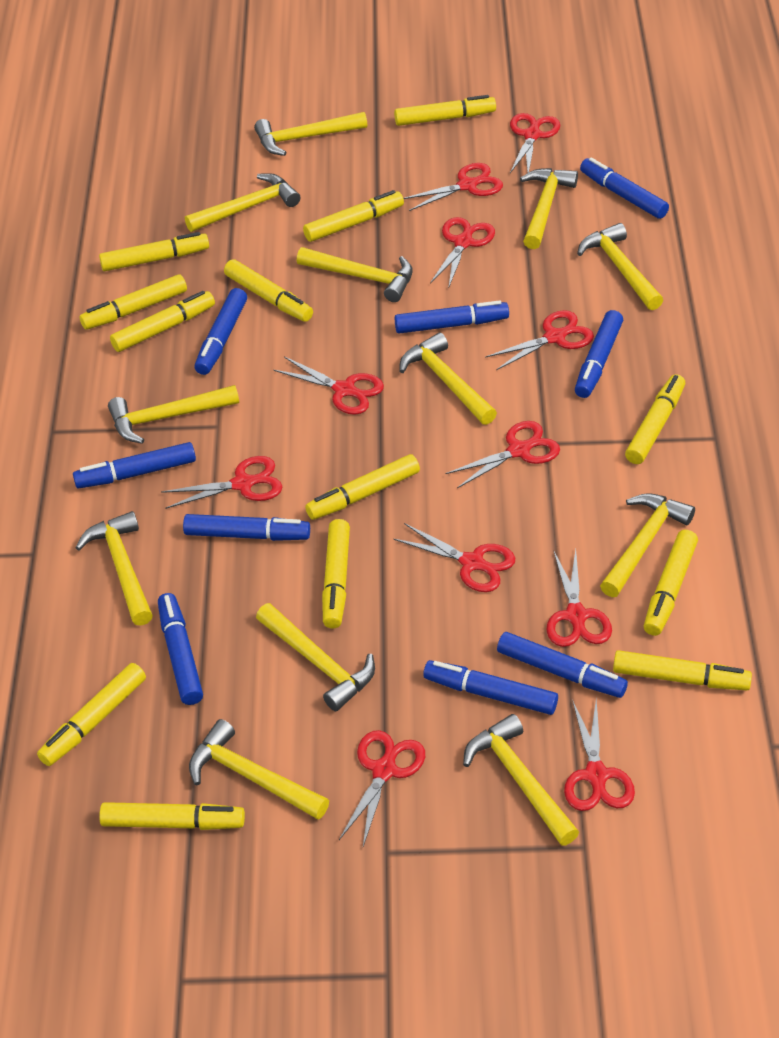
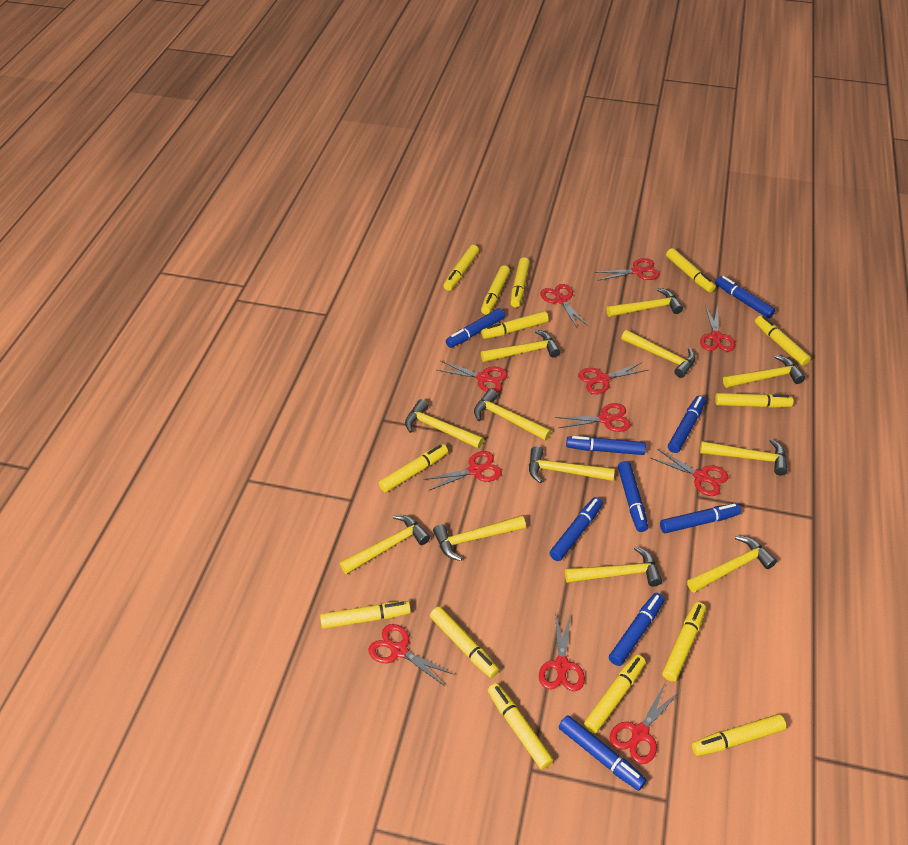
yellow marker: 13 -> 14

